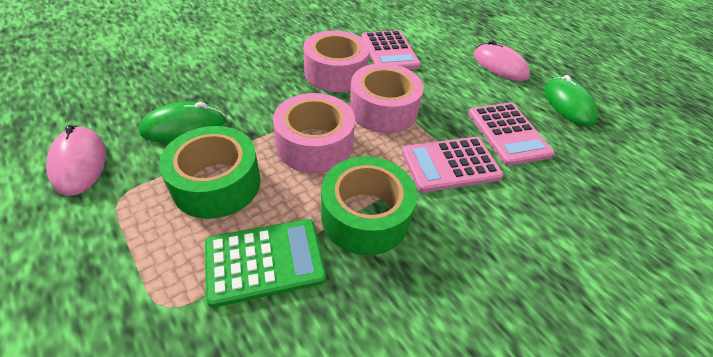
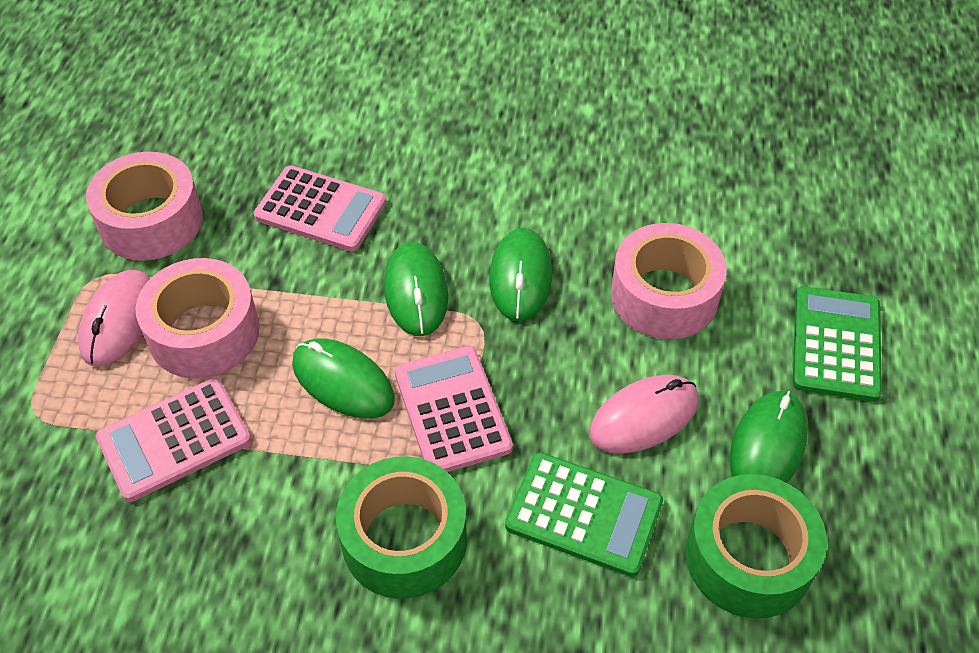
green calculator: 1 -> 2
green mouse: 2 -> 4

